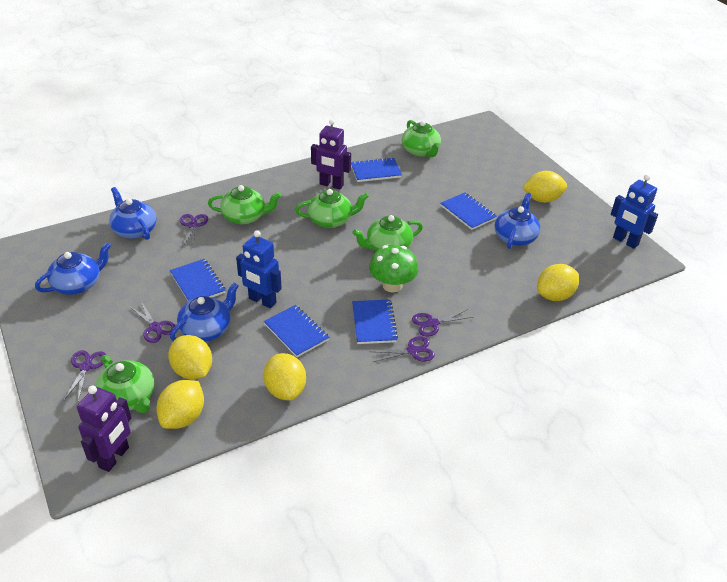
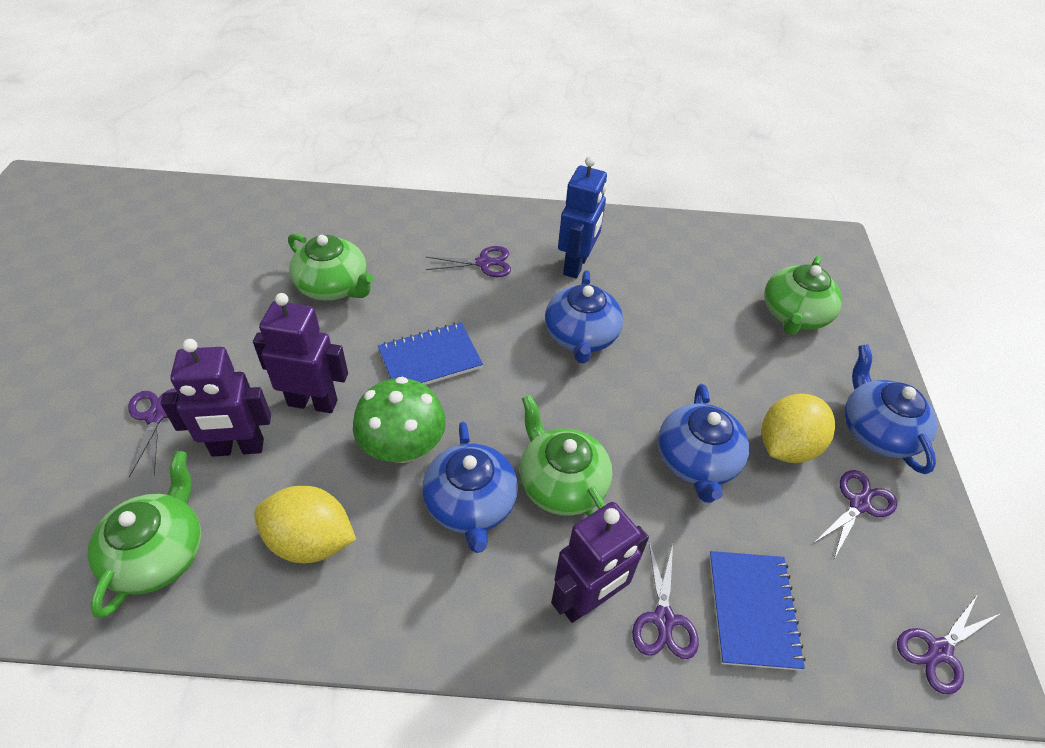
blue notebook: 5 -> 2
blue robot: 2 -> 1
green teapot: 5 -> 4
purple robot: 2 -> 3
yellow lemon: 5 -> 2

